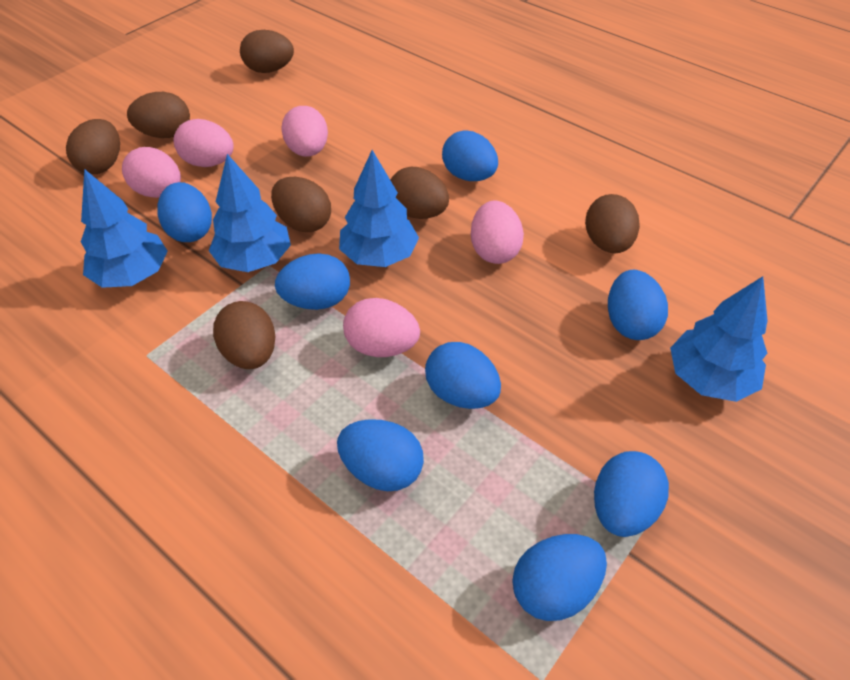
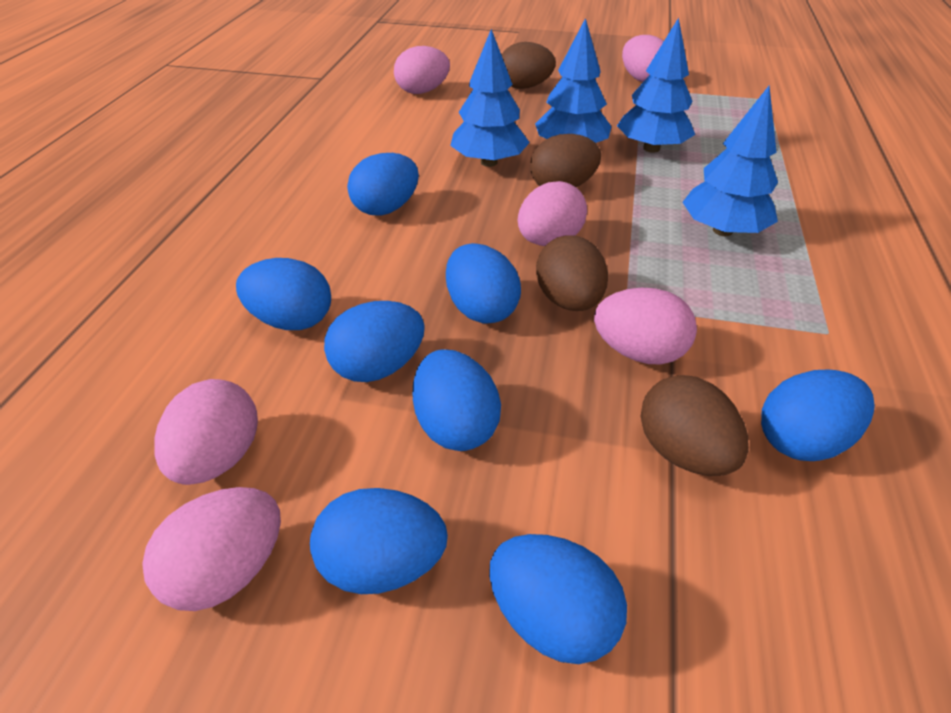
brown egg: 7 -> 4
pink egg: 5 -> 6

